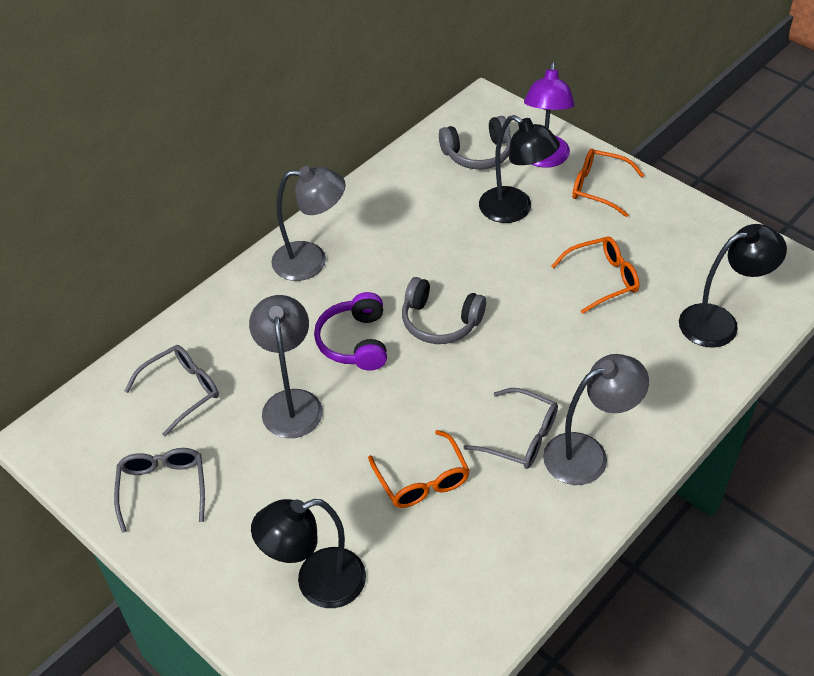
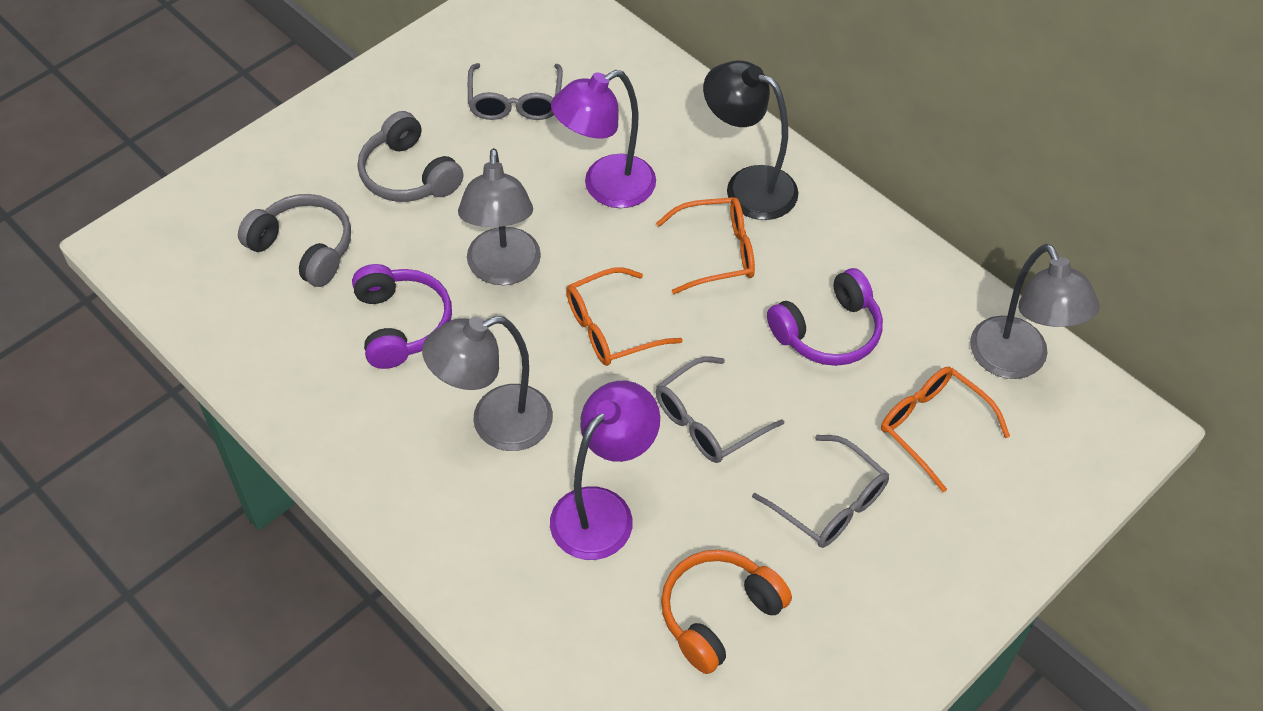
black lamp: 3 -> 1
orange headphones: 0 -> 1
purple headphones: 1 -> 2
purple lamp: 1 -> 2

